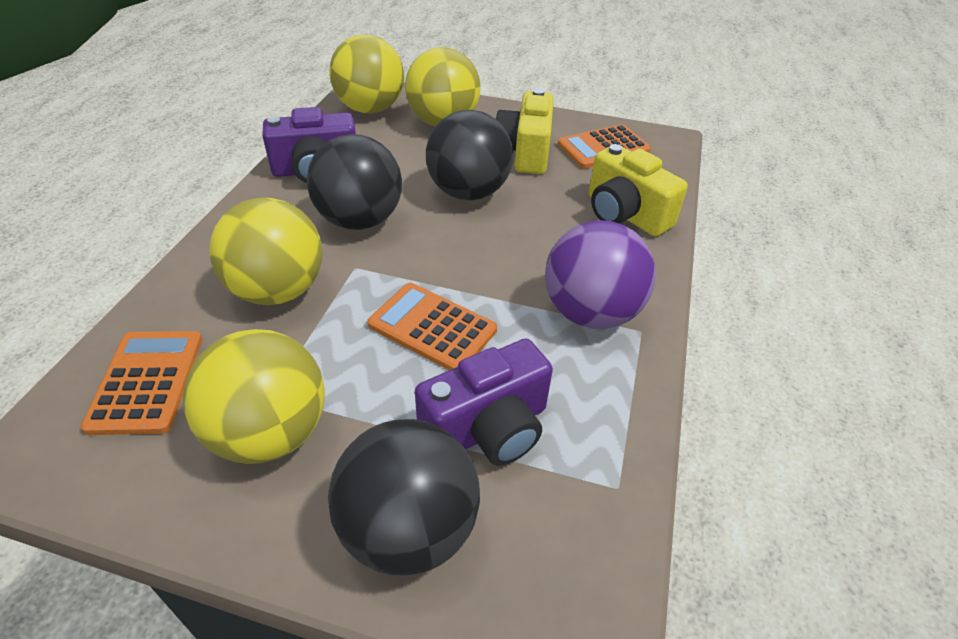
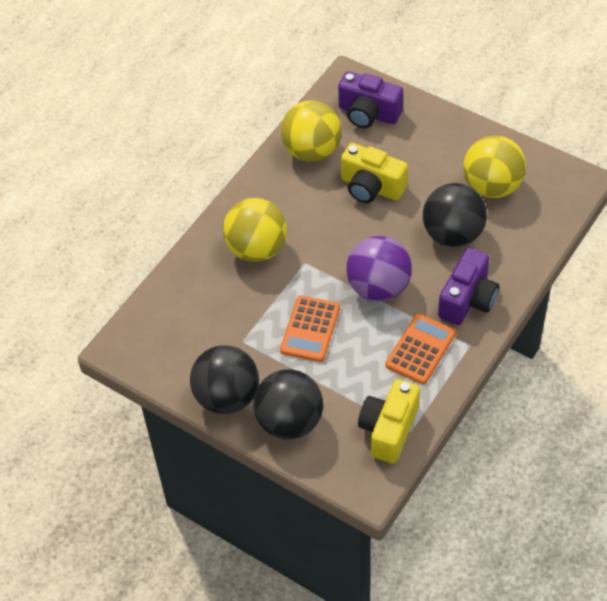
orange calculator: 3 -> 2
yellow ball: 4 -> 3

